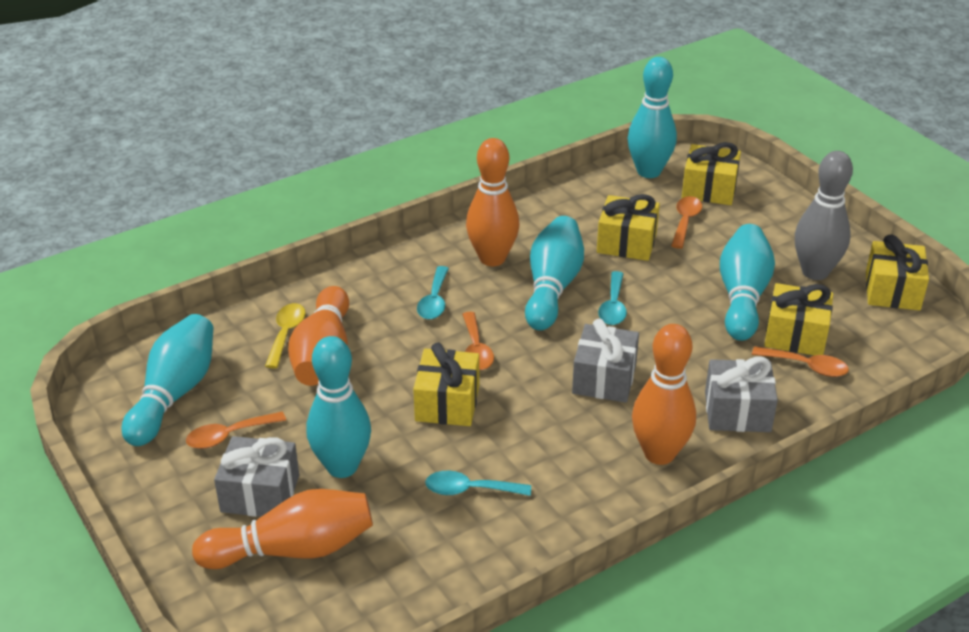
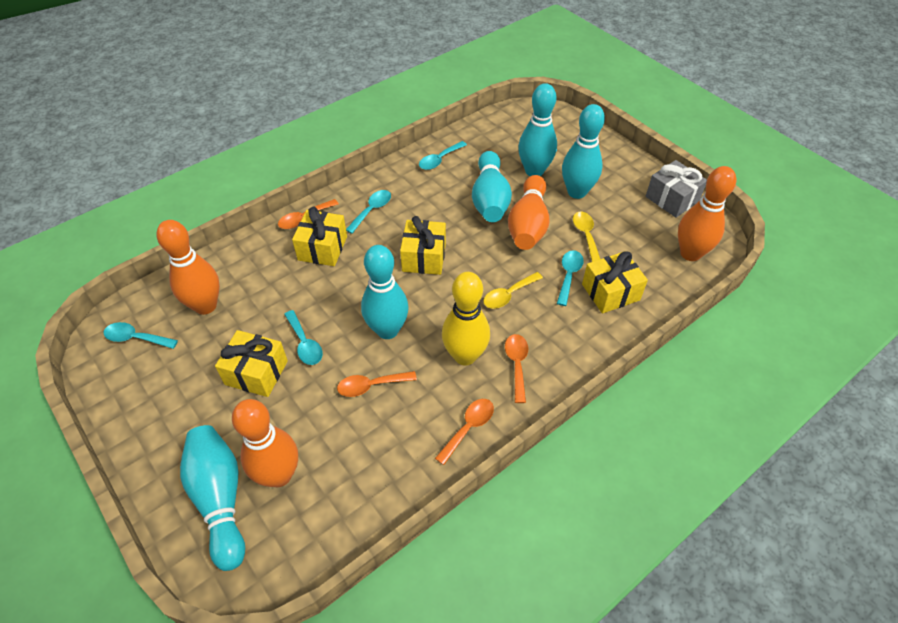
grey bowling pin: 1 -> 0
grey gift: 3 -> 1
turquoise spoon: 3 -> 5
yellow bowling pin: 0 -> 1
yellow gift: 5 -> 4
yellow spoon: 1 -> 2

